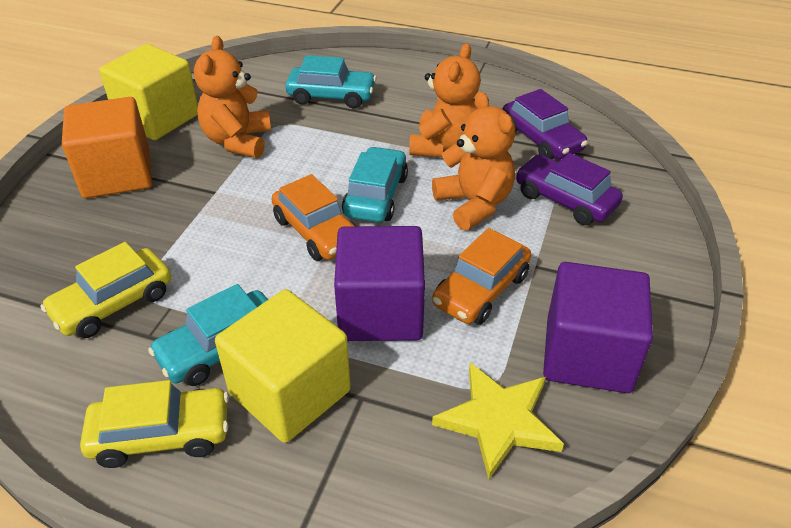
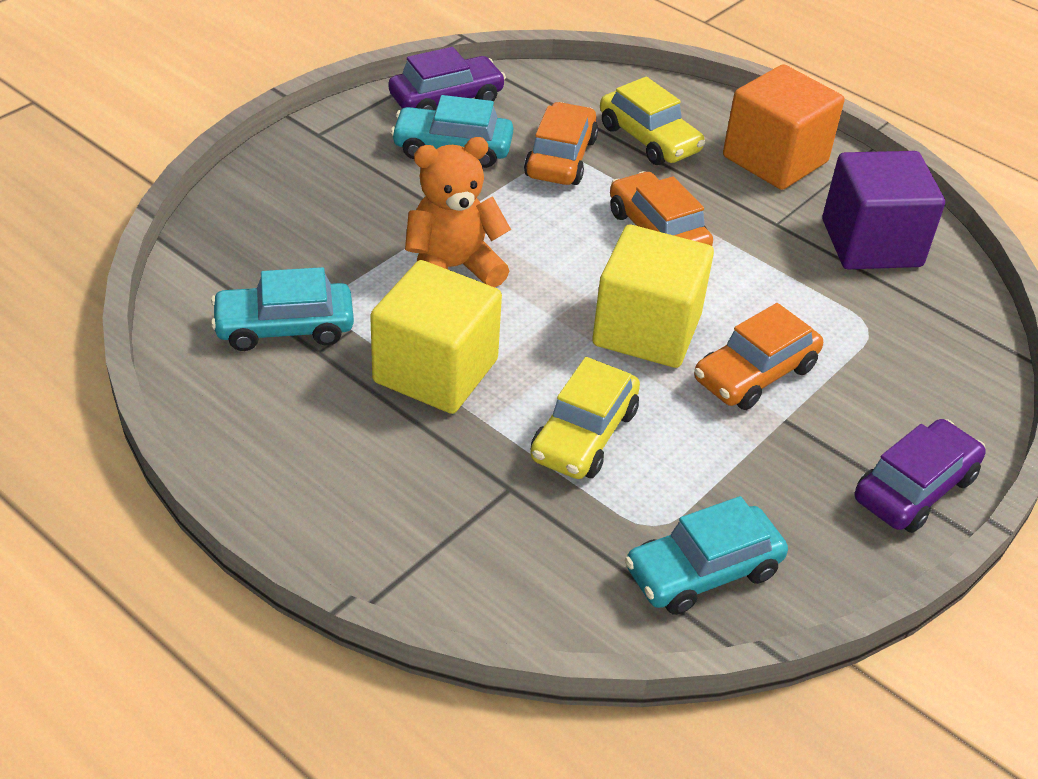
orange car: 2 -> 3
orange teddy bear: 3 -> 1
purple cube: 2 -> 1
yellow star: 1 -> 0

